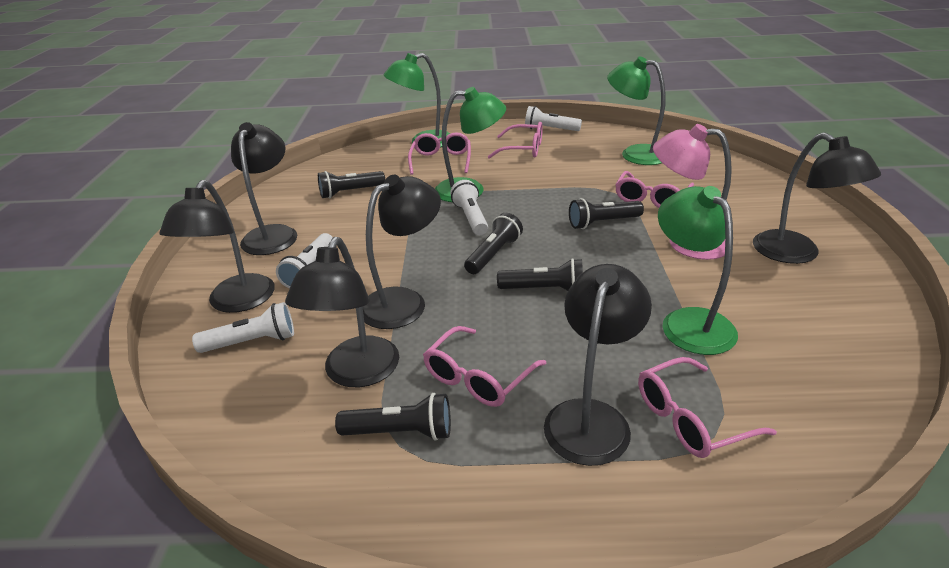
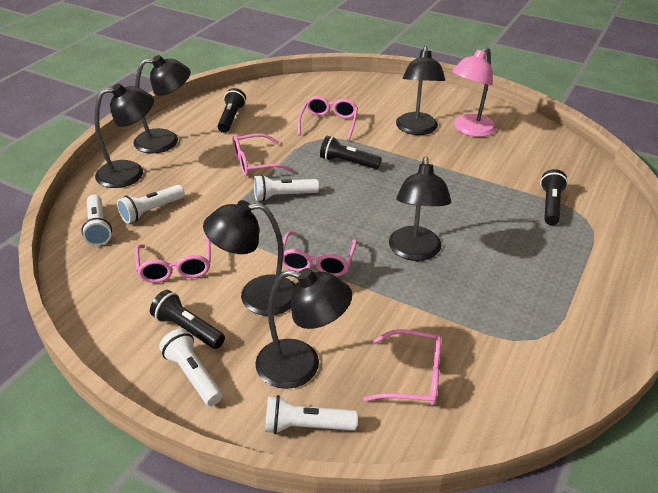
black flashlight: 5 -> 4
green lamp: 4 -> 0
white flashlight: 4 -> 5

